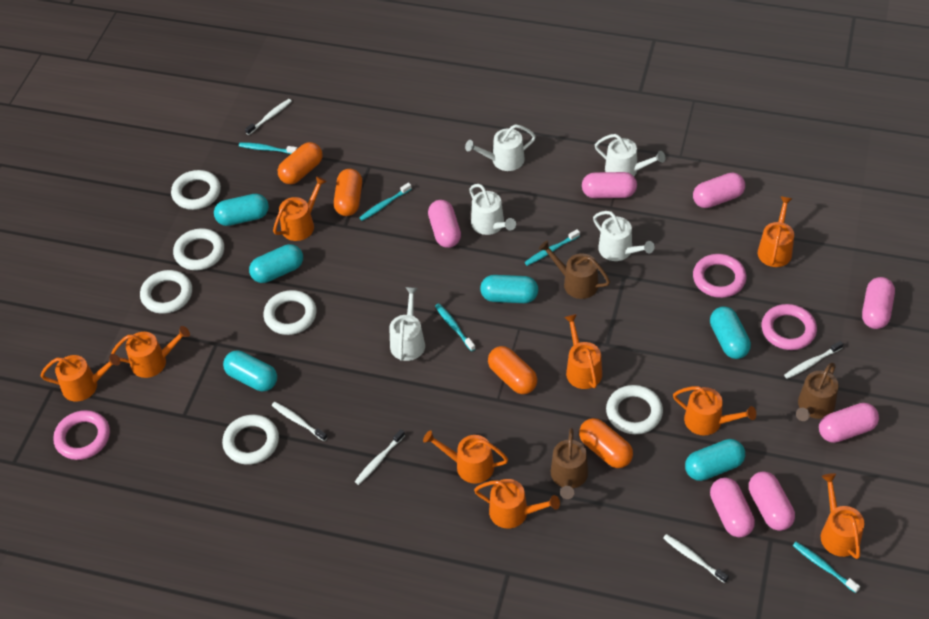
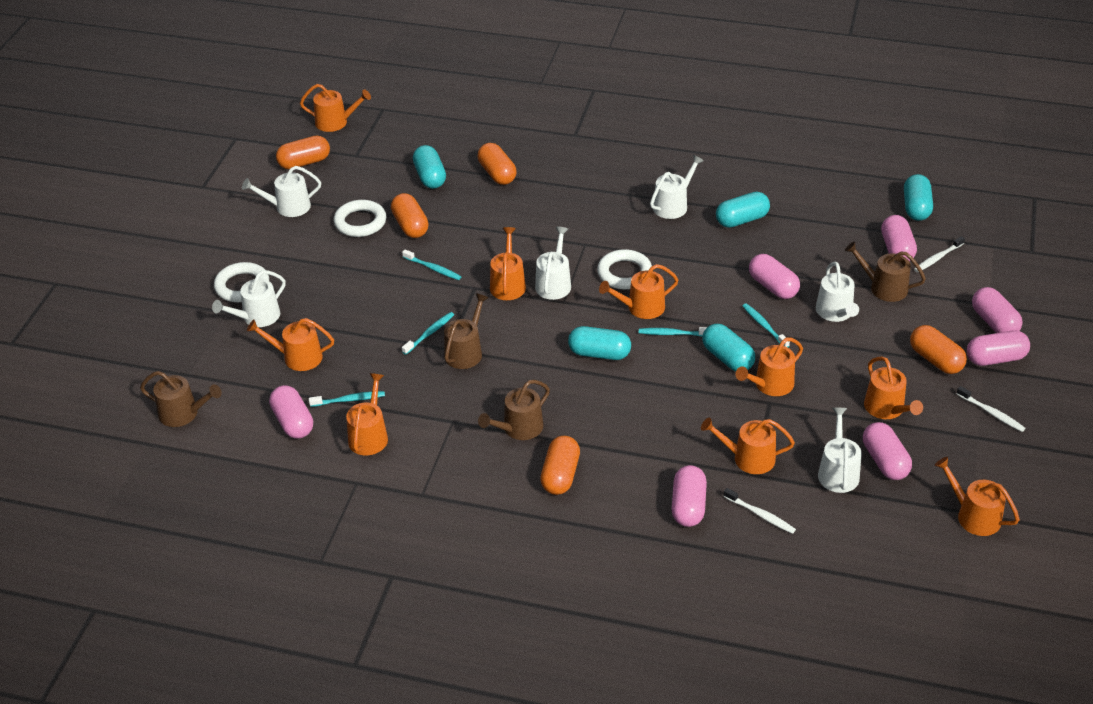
brown watering can: 3 -> 4
orange capsule: 4 -> 5
pink ring: 3 -> 0
turquoise capsule: 6 -> 5
white ring: 6 -> 3
white toothbrush: 5 -> 3
white watering can: 5 -> 6

